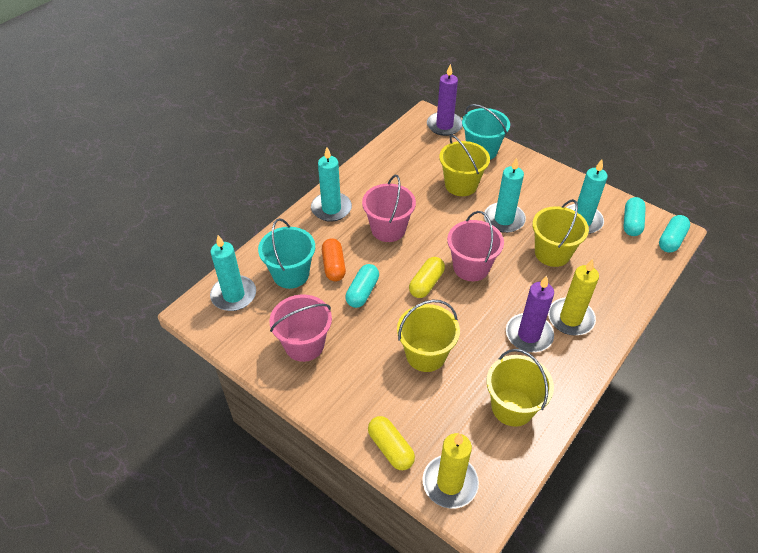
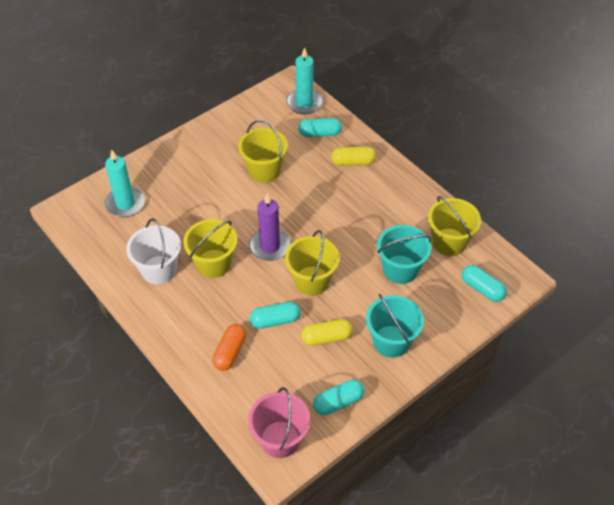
pink bucket: 3 -> 1
purple candle: 2 -> 1
turquoise candle: 4 -> 2
turquoise capsule: 3 -> 4
white bucket: 0 -> 1
yellow candle: 2 -> 0

